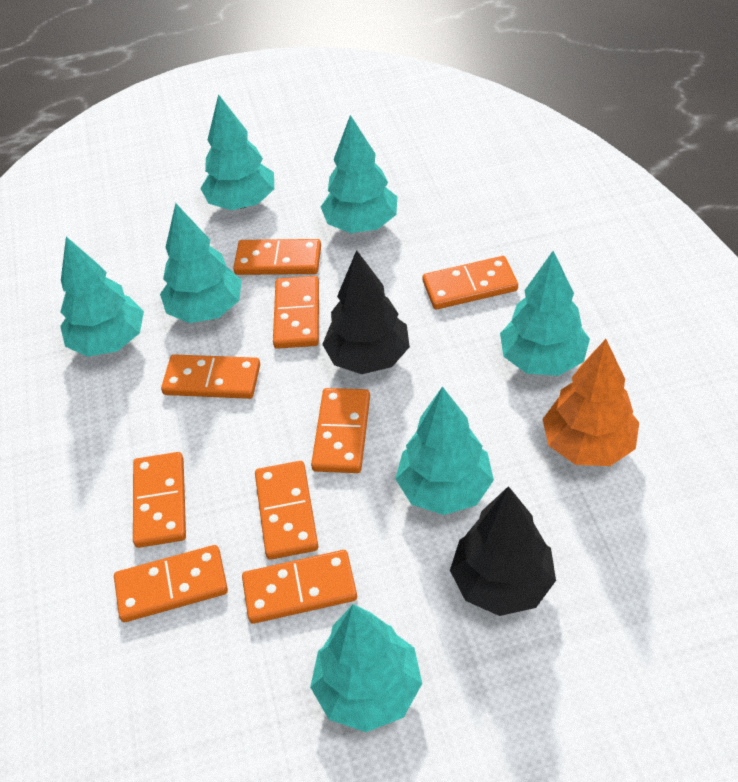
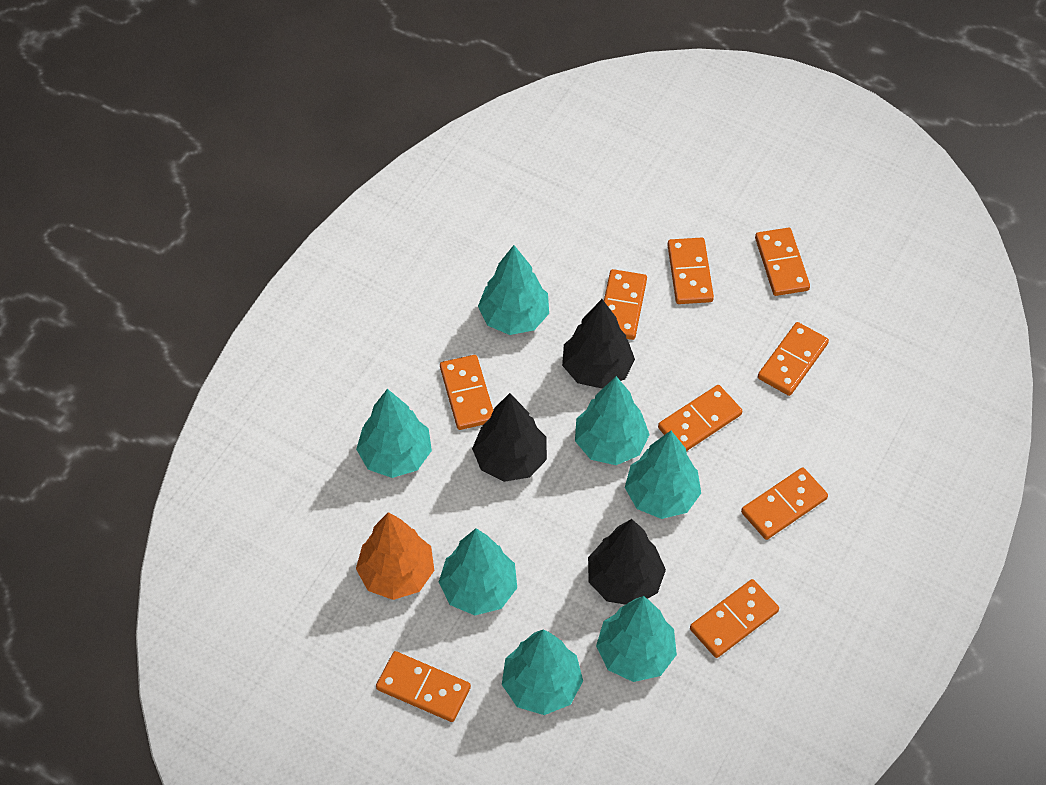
black tree: 2 -> 3

